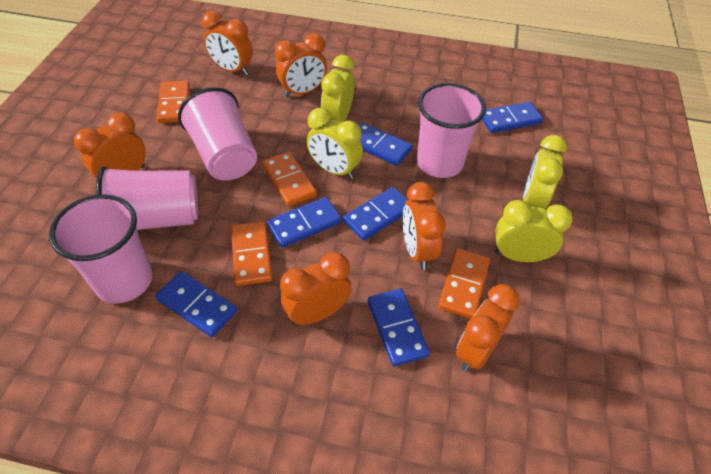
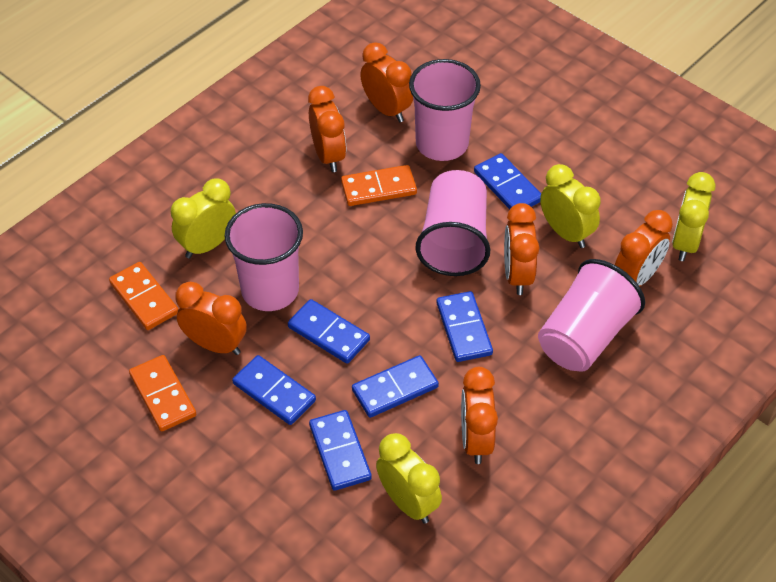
orange domino: 4 -> 3

